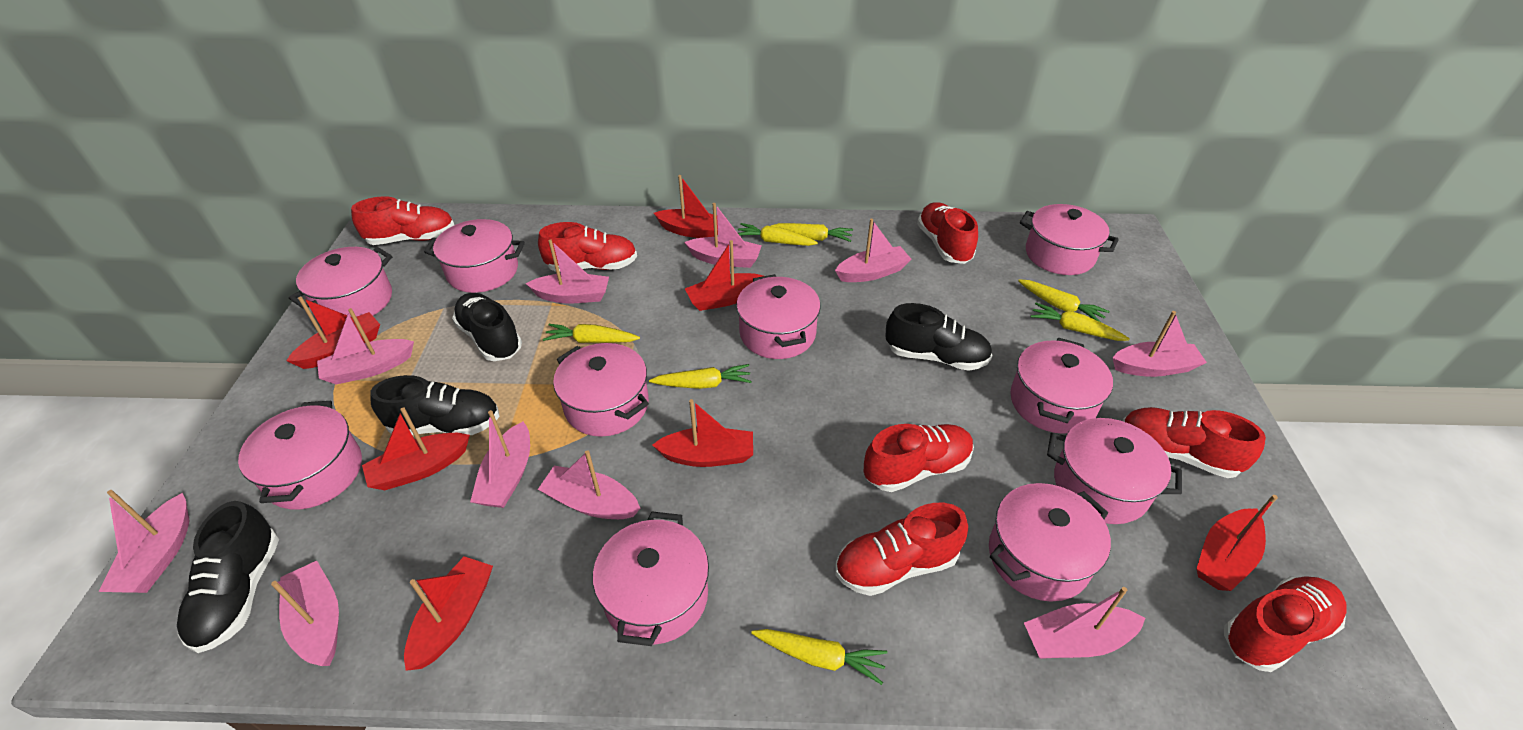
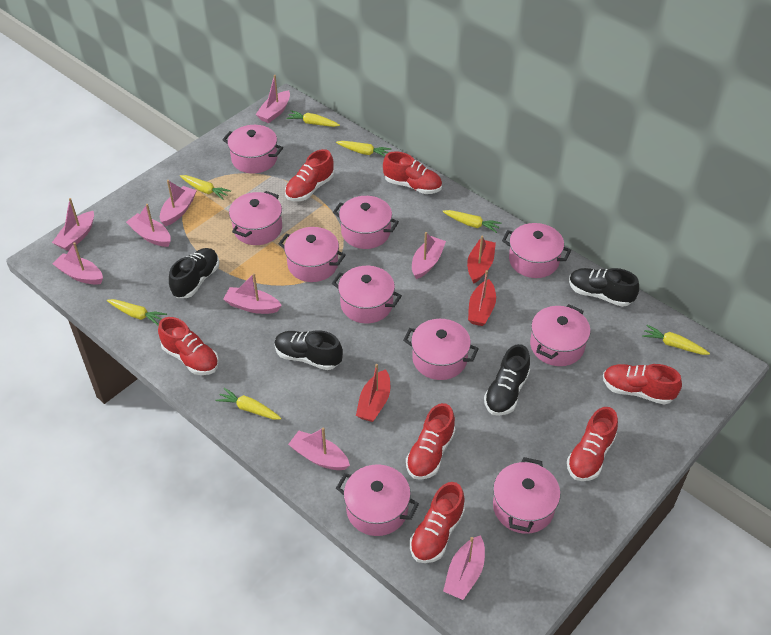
pink boat: 10 -> 9
red boat: 7 -> 3

